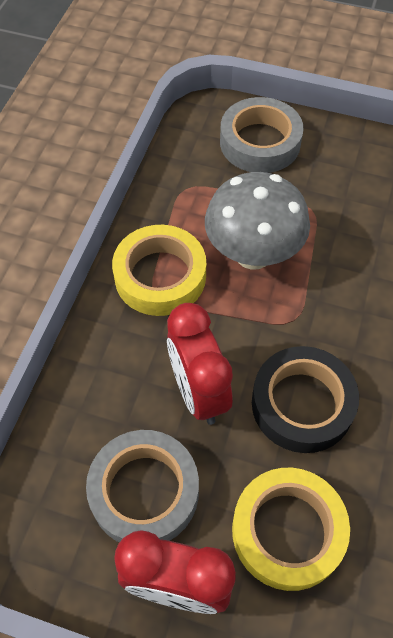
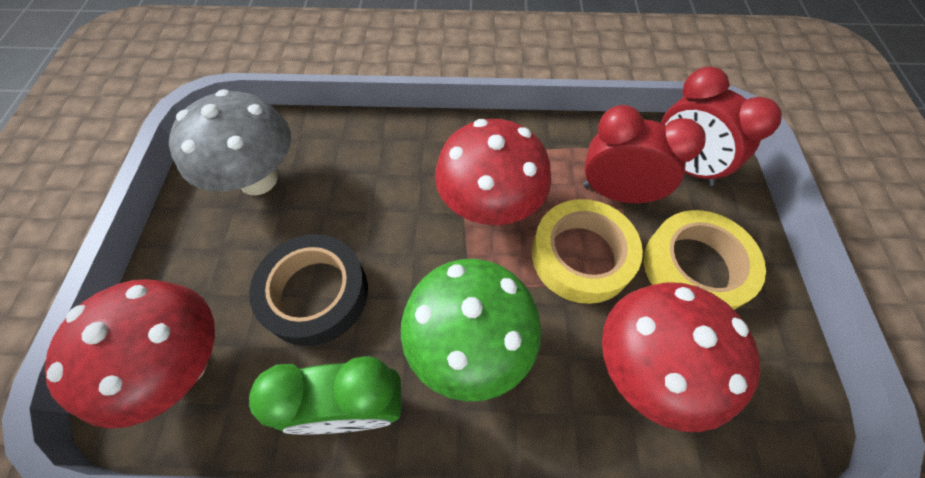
green clock: 0 -> 1
green mushroom: 0 -> 1
grey tape: 2 -> 0
red mushroom: 0 -> 3

